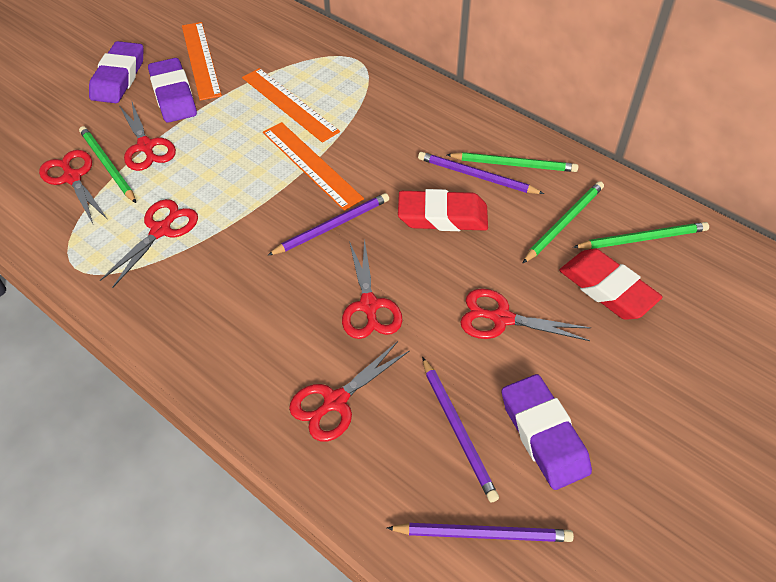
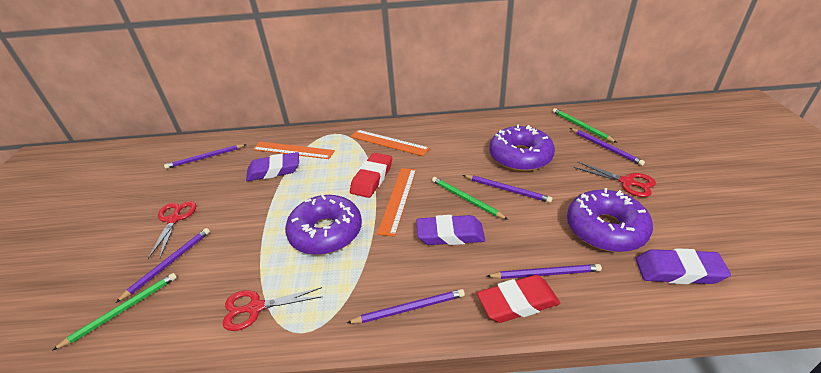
green pencil: 4 -> 3
purple donut: 0 -> 3
purple pencil: 4 -> 6
red scissors: 6 -> 3

